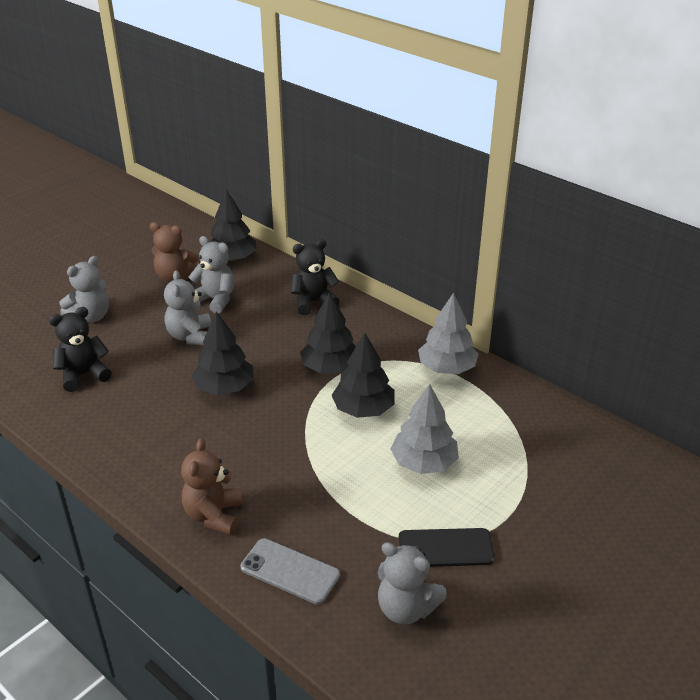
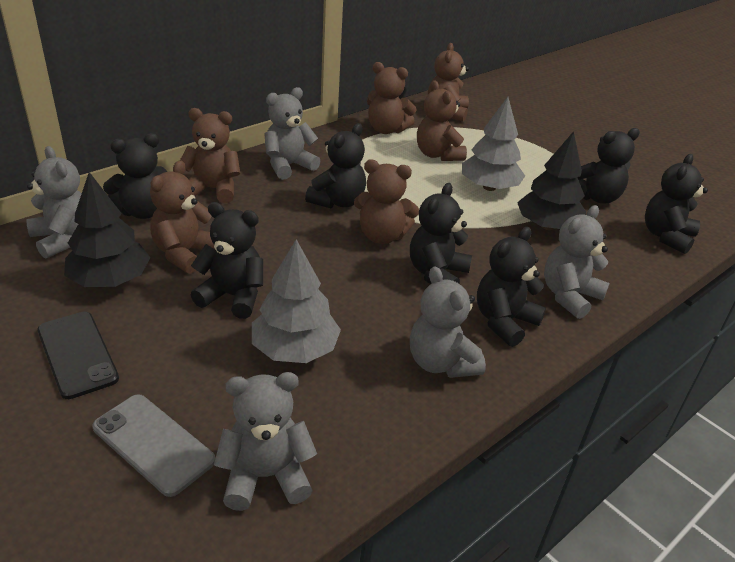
black teddy bear: 2 -> 7
black tree: 4 -> 2
brown teddy bear: 2 -> 6
grey teddy bear: 4 -> 5

